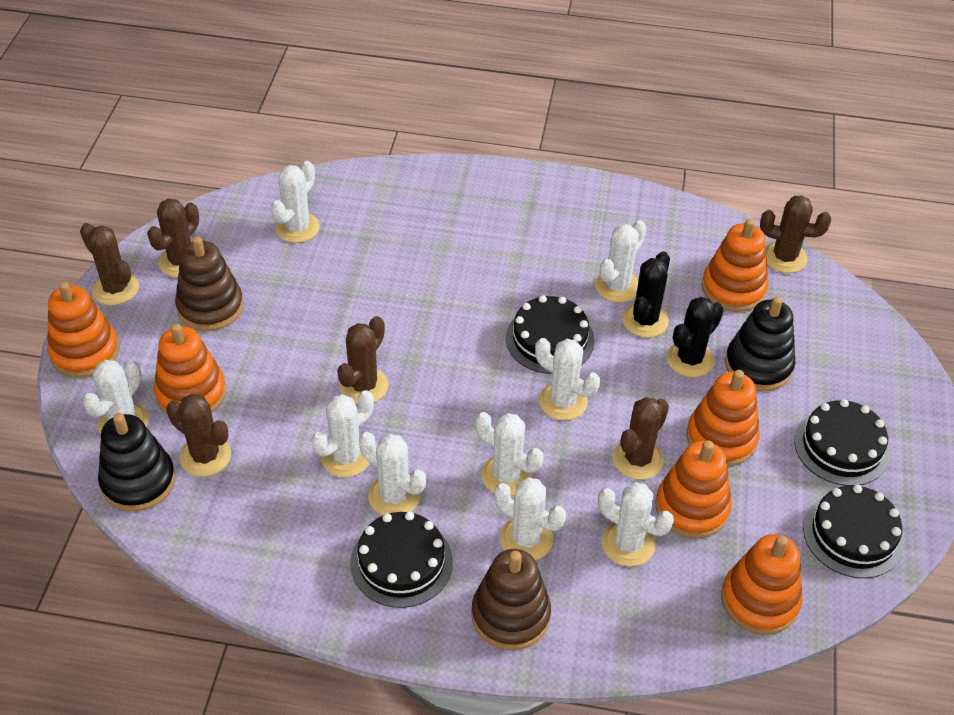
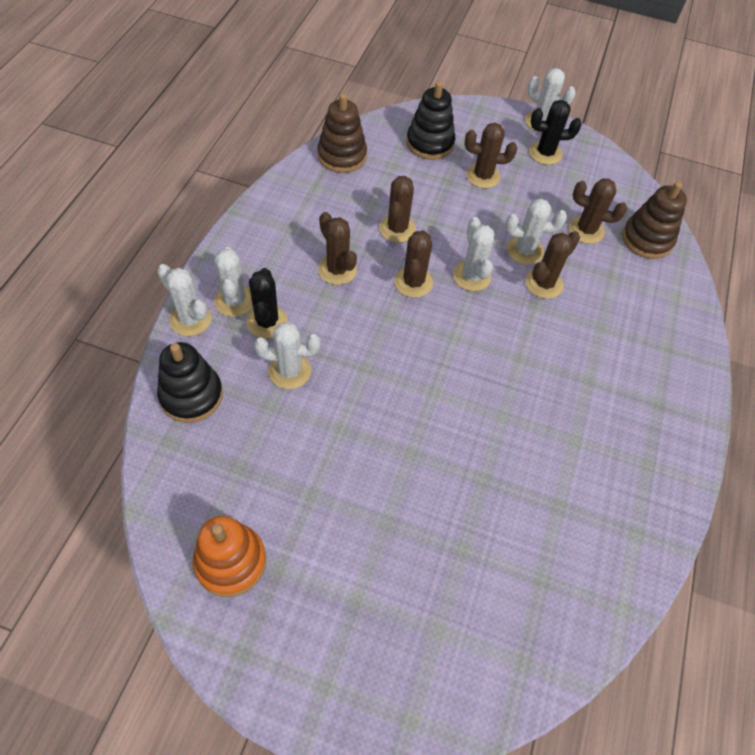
black cake: 4 -> 0
orange stacking toy: 6 -> 1
white cactus: 9 -> 6

